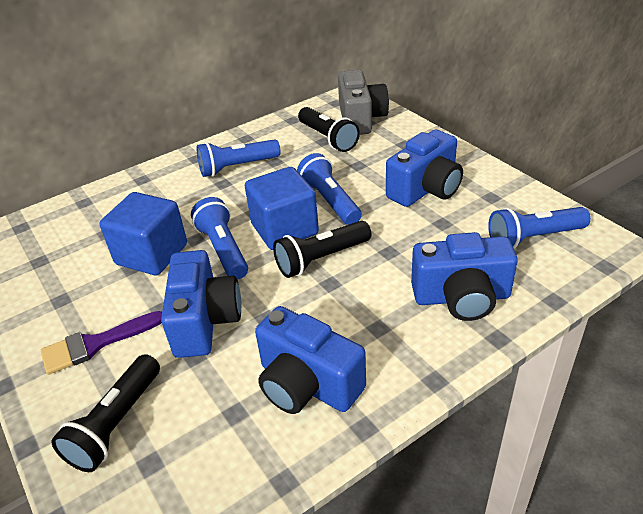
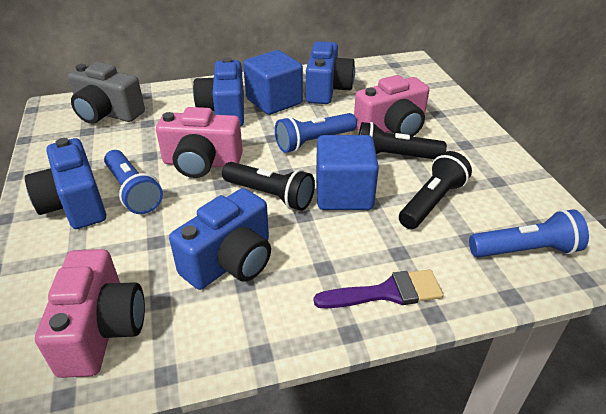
blue flashlight: 4 -> 3
pink camera: 0 -> 3

